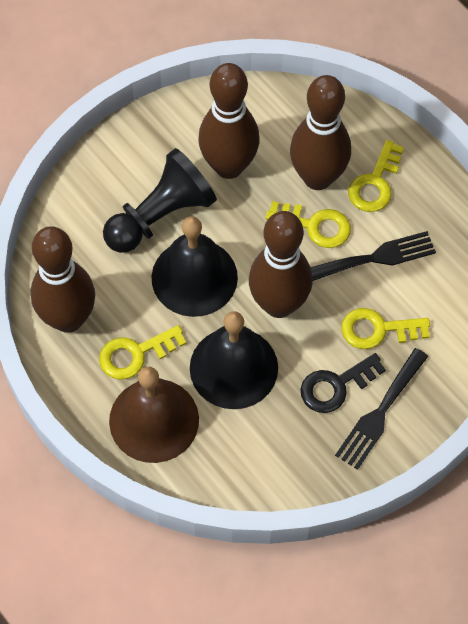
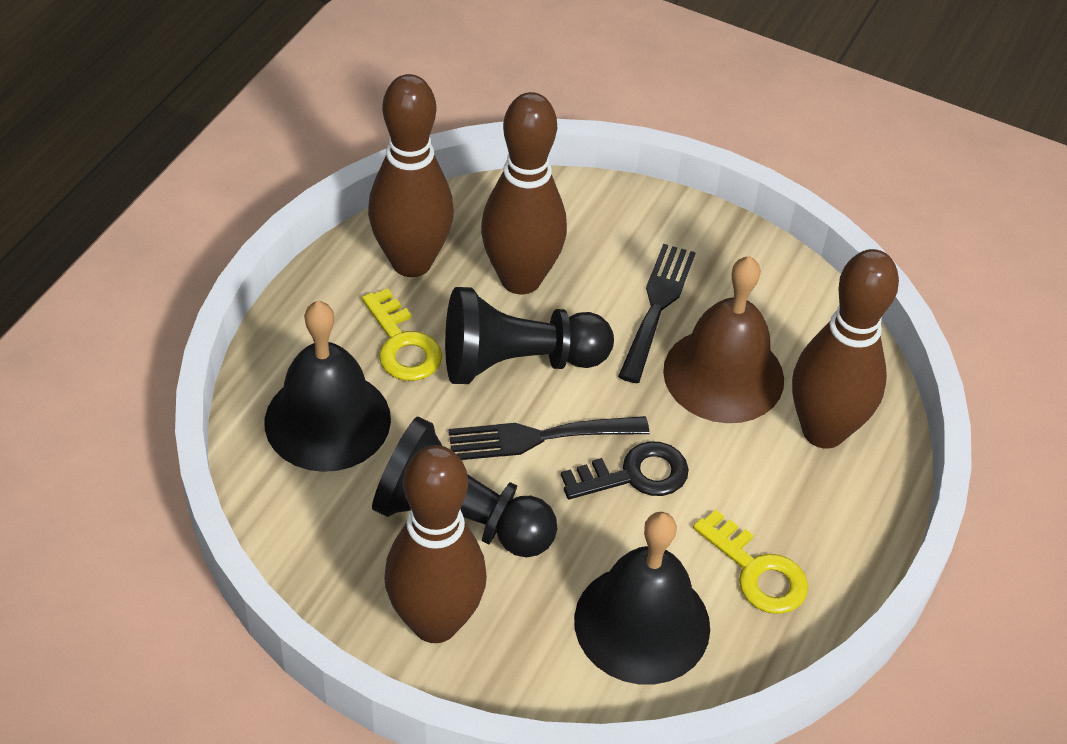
black pawn: 1 -> 2
yellow key: 4 -> 2

